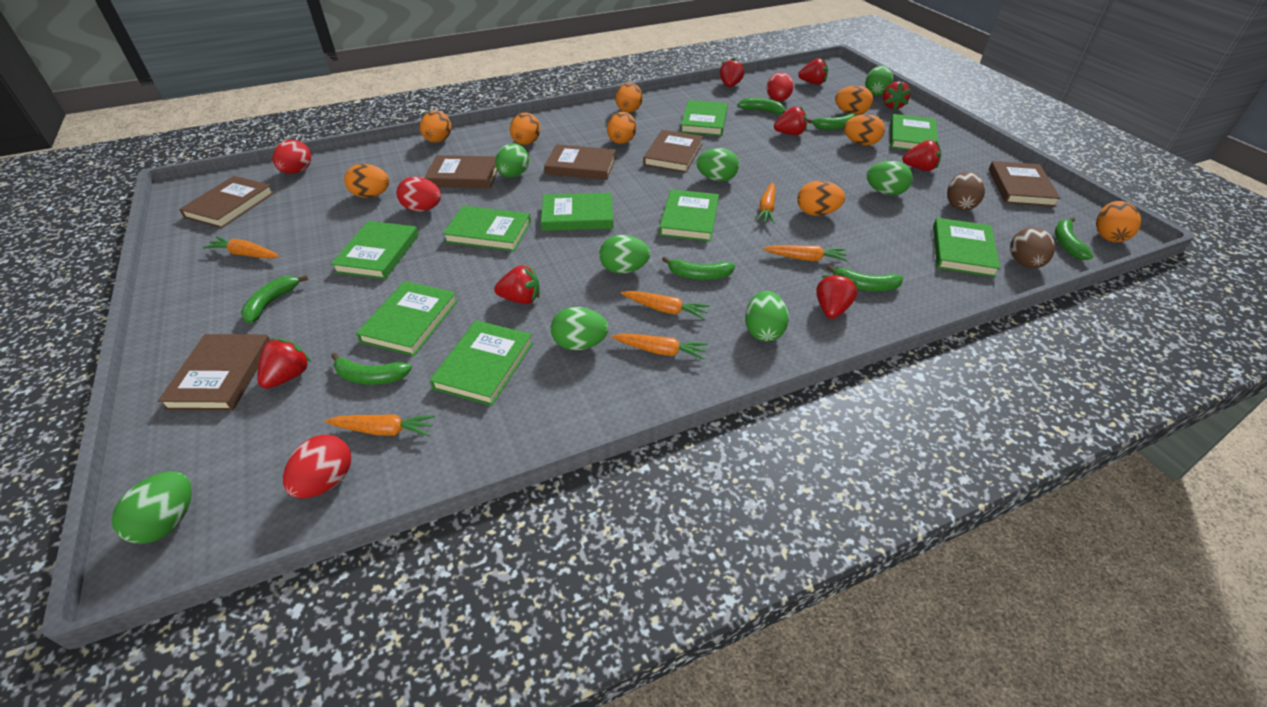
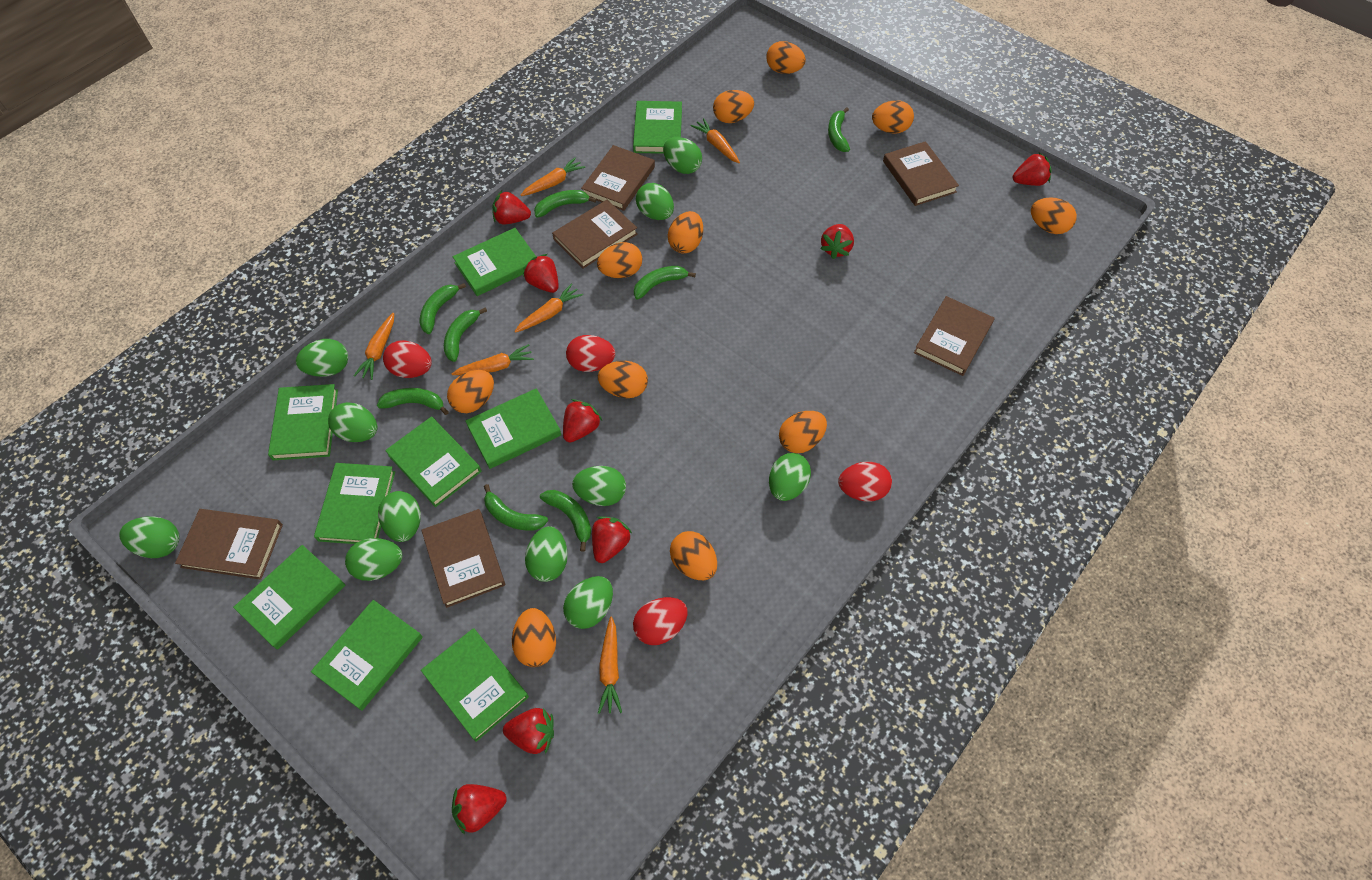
brown egg: 2 -> 0
green banana: 7 -> 8
green egg: 8 -> 11
orange egg: 9 -> 11

